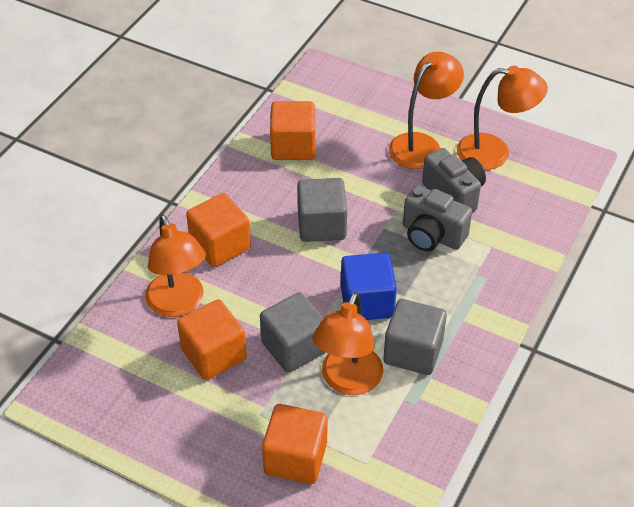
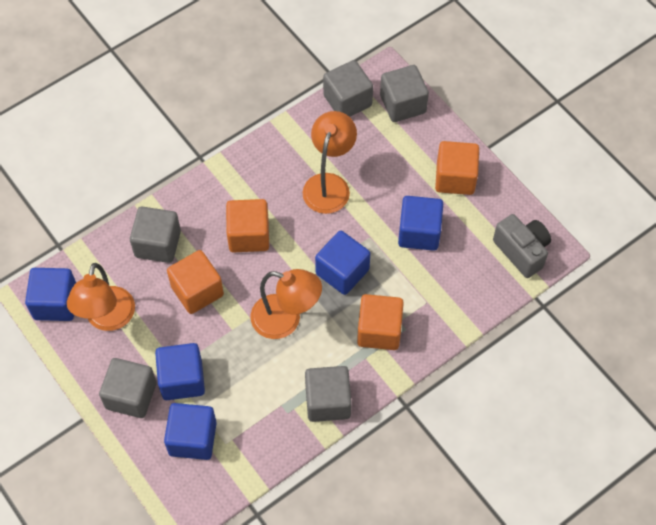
blue cube: 1 -> 5
grey camera: 2 -> 1
grey cube: 3 -> 5
orange lamp: 4 -> 3

